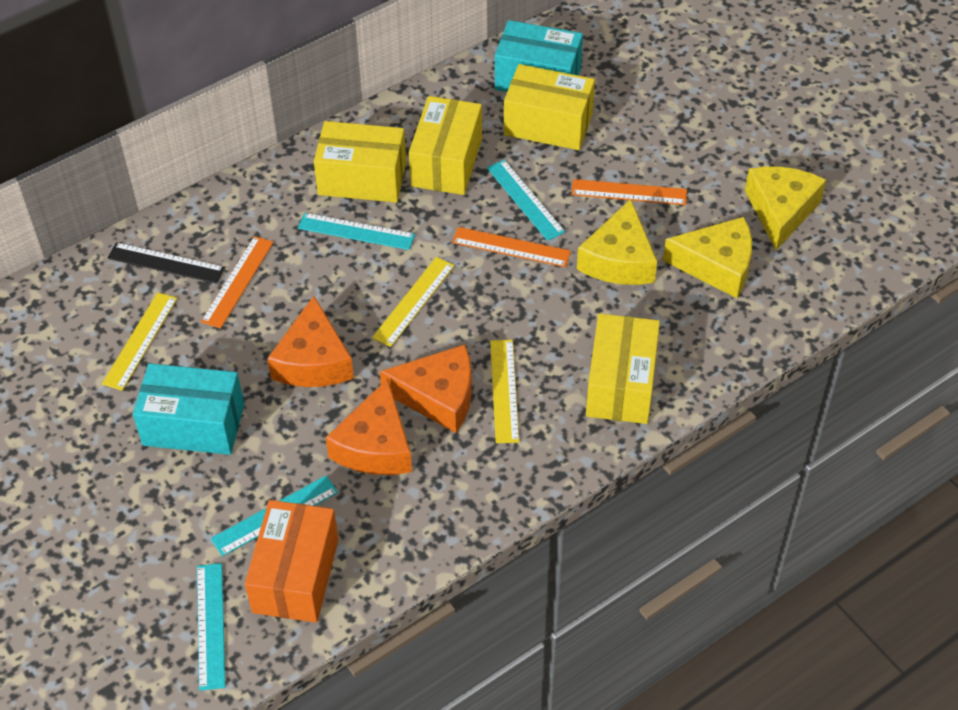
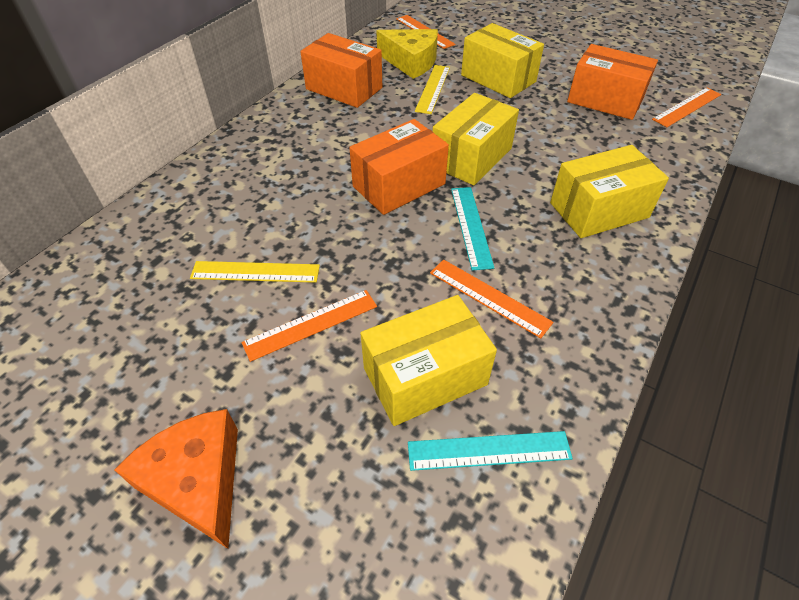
black ruler: 1 -> 0
orange box: 1 -> 3
orange cheese: 3 -> 1
orange ruler: 3 -> 4
turquoise box: 2 -> 0
turquoise ruler: 4 -> 2
yellow cheese: 3 -> 1
yellow ruler: 3 -> 2

